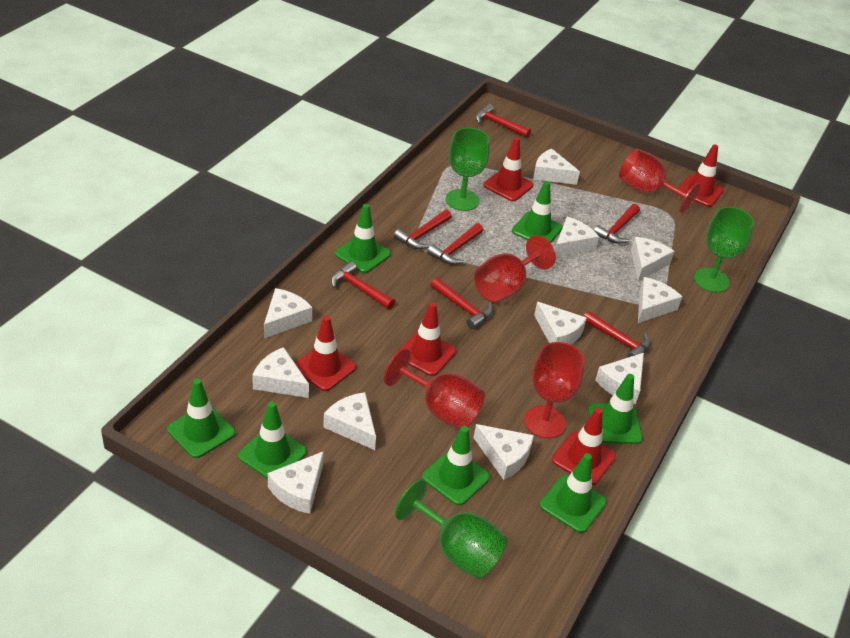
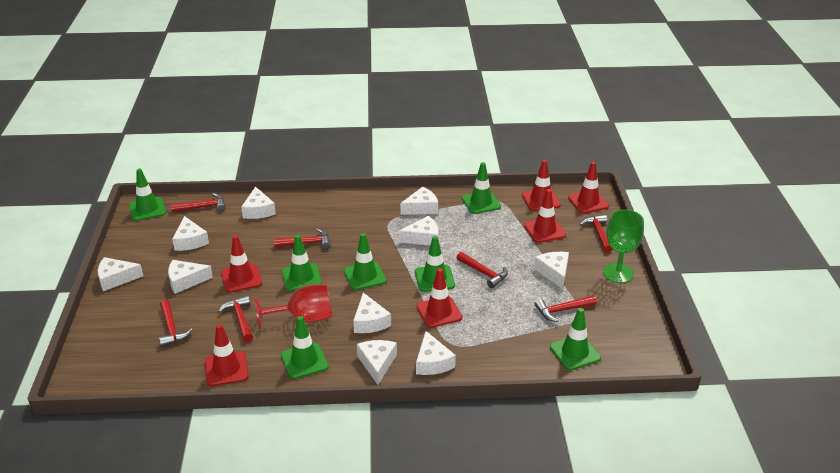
green goblet: 3 -> 1
red goblet: 4 -> 1
red traffic cone: 5 -> 6
white cheese: 11 -> 10

